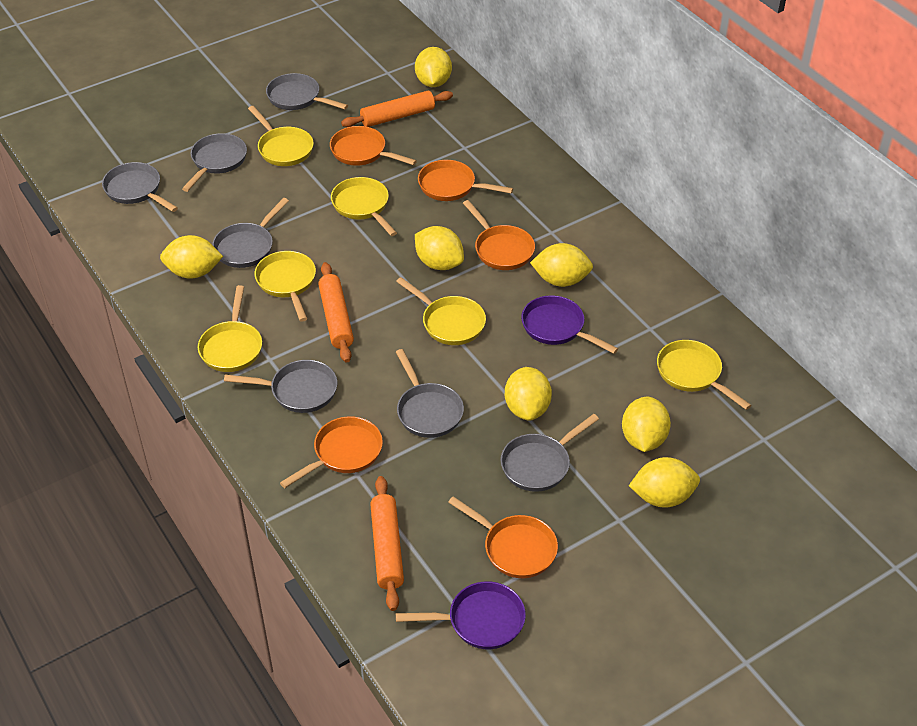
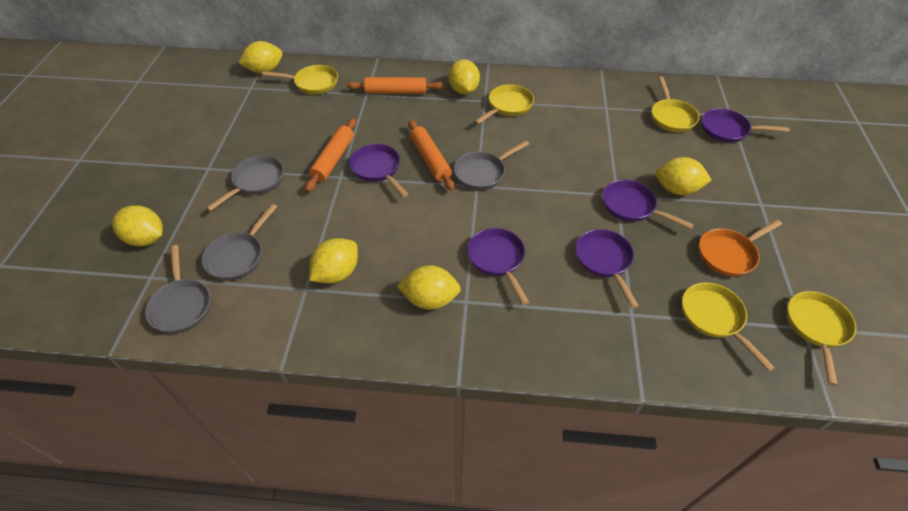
grey pan: 7 -> 4
orange pan: 5 -> 1
purple pan: 2 -> 5
yellow lemon: 7 -> 6
yellow pan: 6 -> 5

